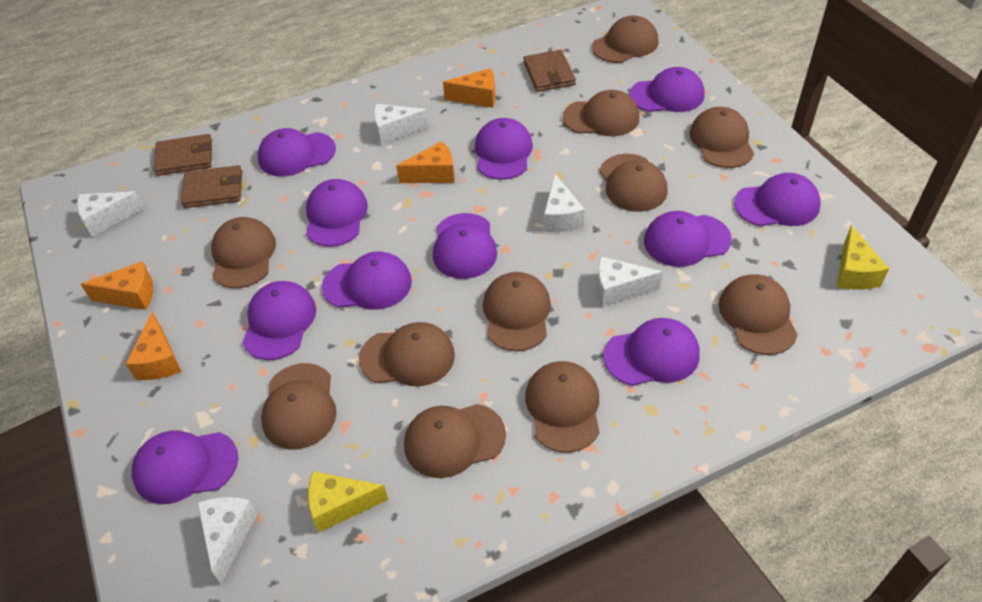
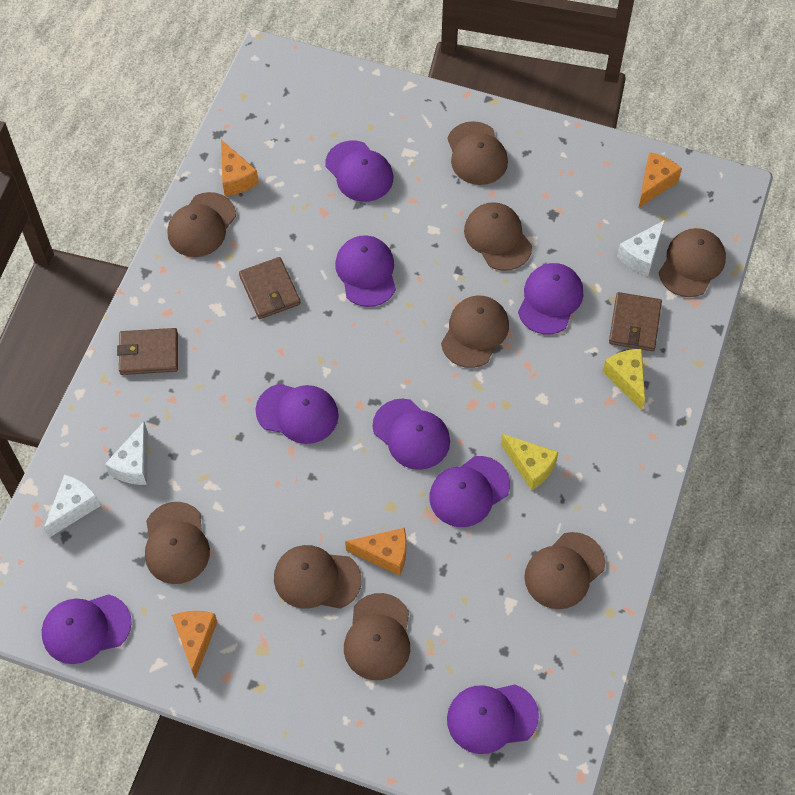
brown cap: 11 -> 9
purple cap: 11 -> 8
white cheese: 5 -> 3

